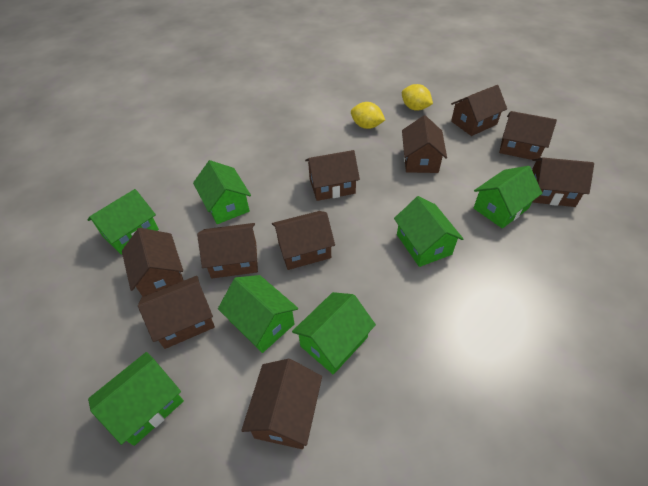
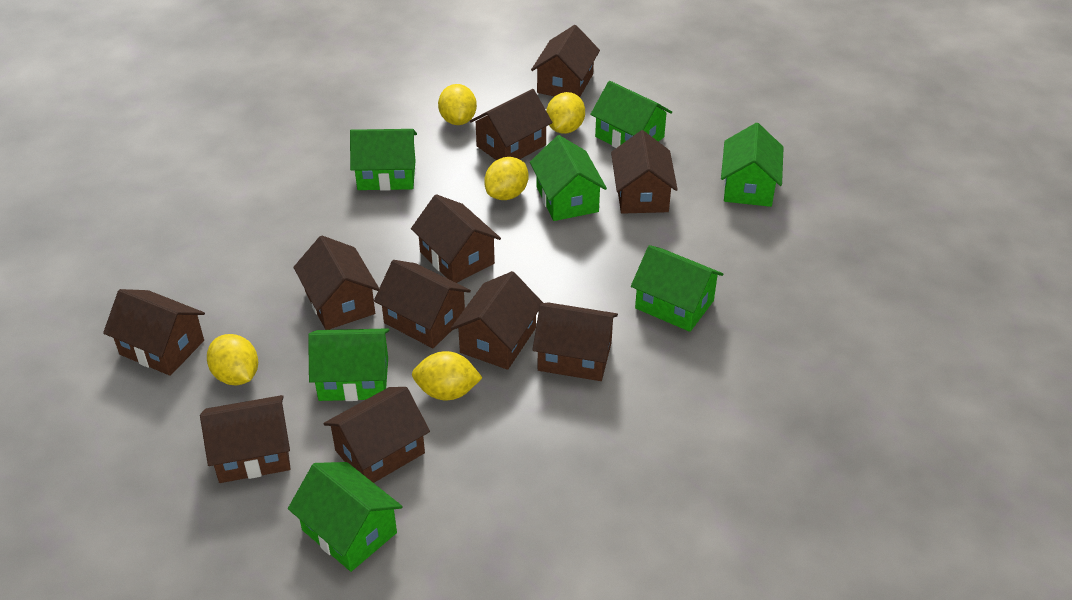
brown house: 10 -> 11
yellow lemon: 2 -> 5

